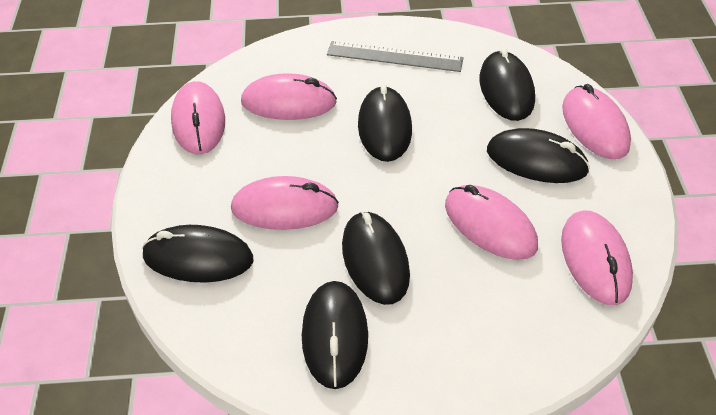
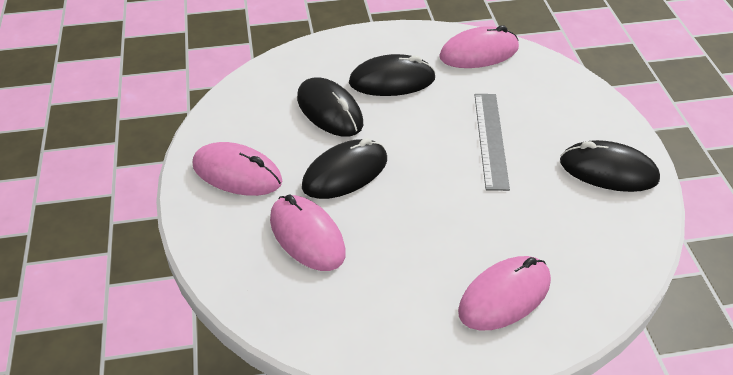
black mouse: 6 -> 4
pink mouse: 6 -> 4

